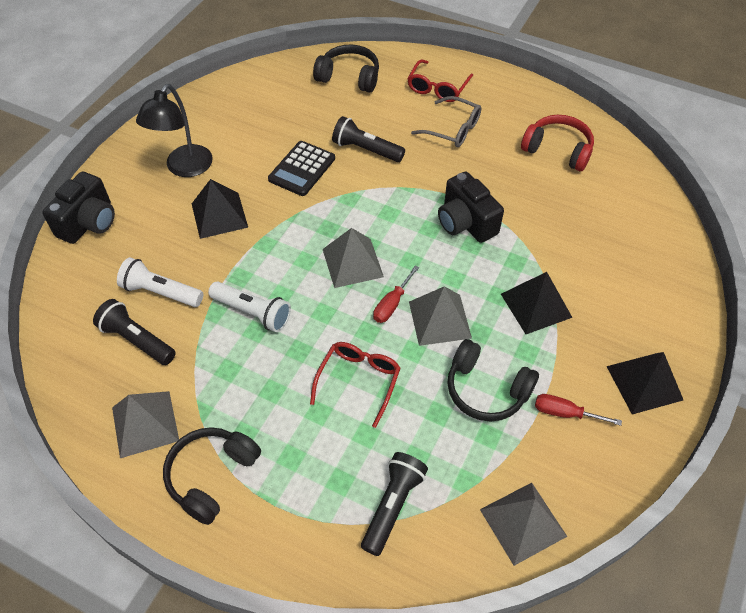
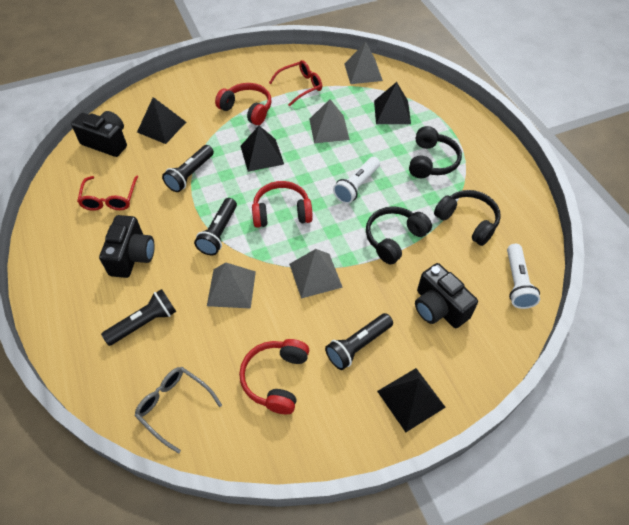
black calculator: 1 -> 0
black camera: 2 -> 3
black flashlight: 3 -> 4
black lamp: 1 -> 0
black pyramid: 3 -> 4
red headphones: 1 -> 3
red screwdriver: 2 -> 0

